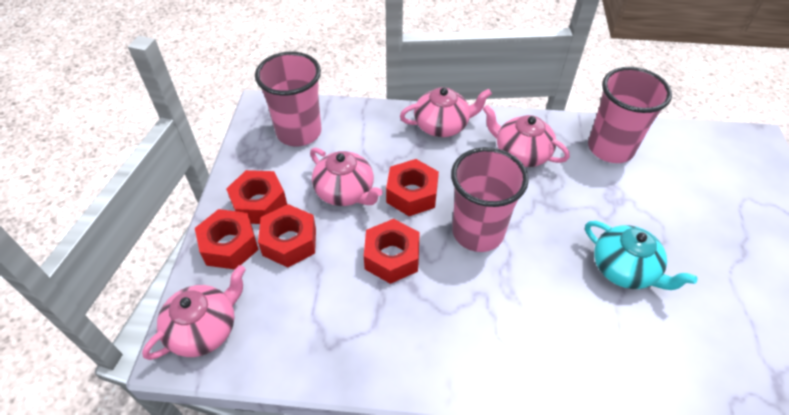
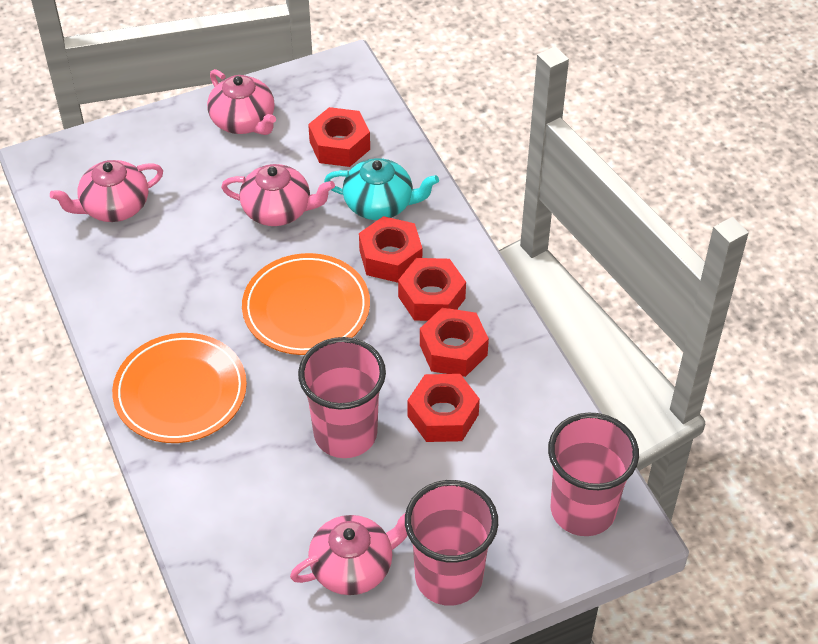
orange plate: 0 -> 2

